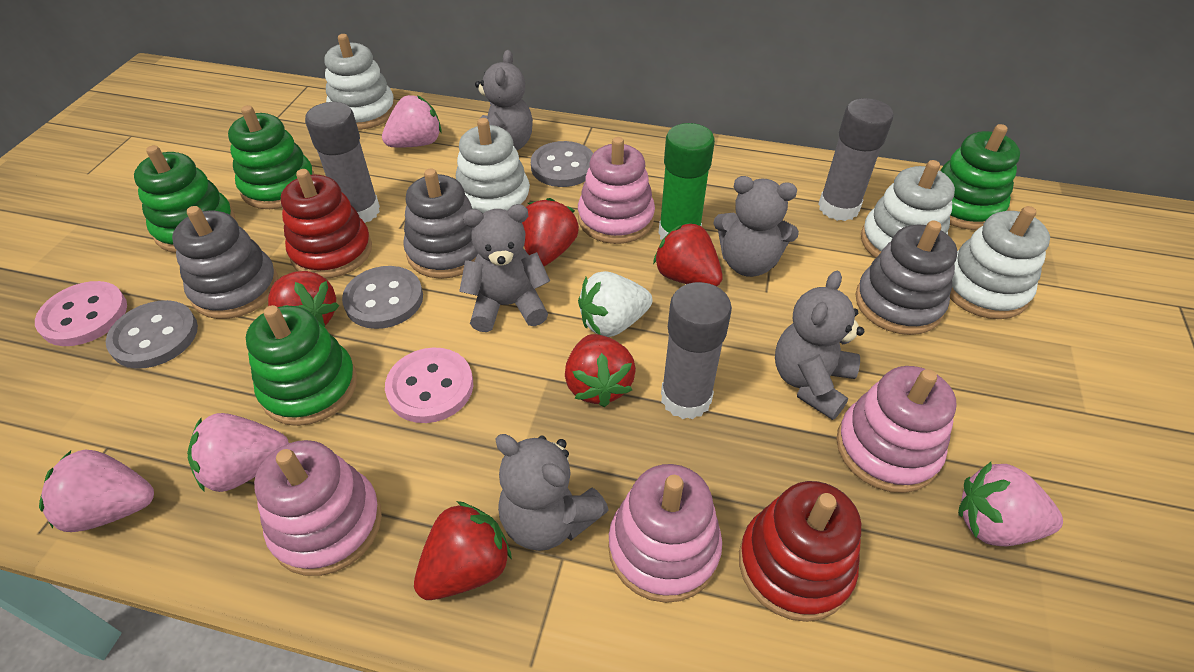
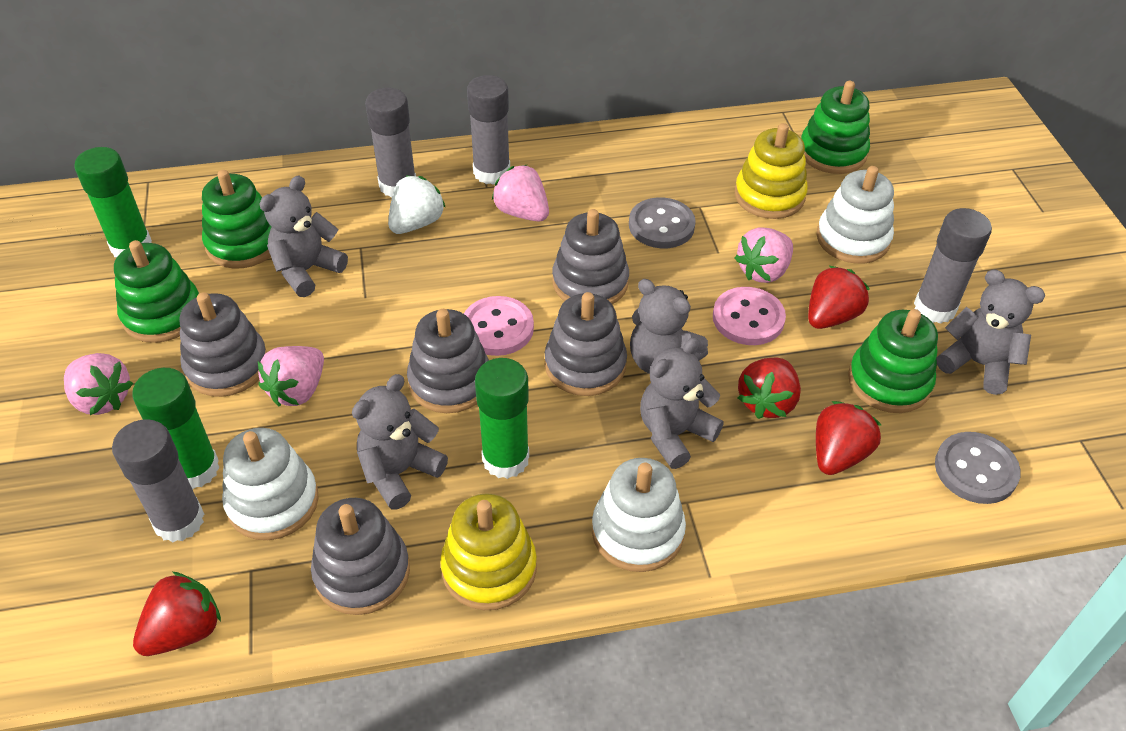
green glue stick: 1 -> 3
grey button: 3 -> 2
grey glue stick: 3 -> 4
grey stacking toy: 3 -> 5
pink stacking toy: 4 -> 0
red stacking toy: 2 -> 0
red strawberry: 5 -> 4
white stacking toy: 4 -> 3
yellow stacking toy: 0 -> 2

